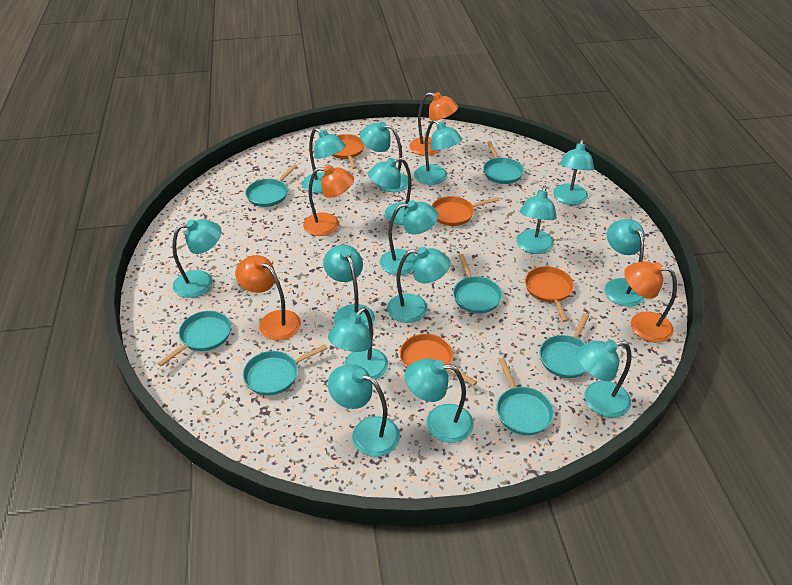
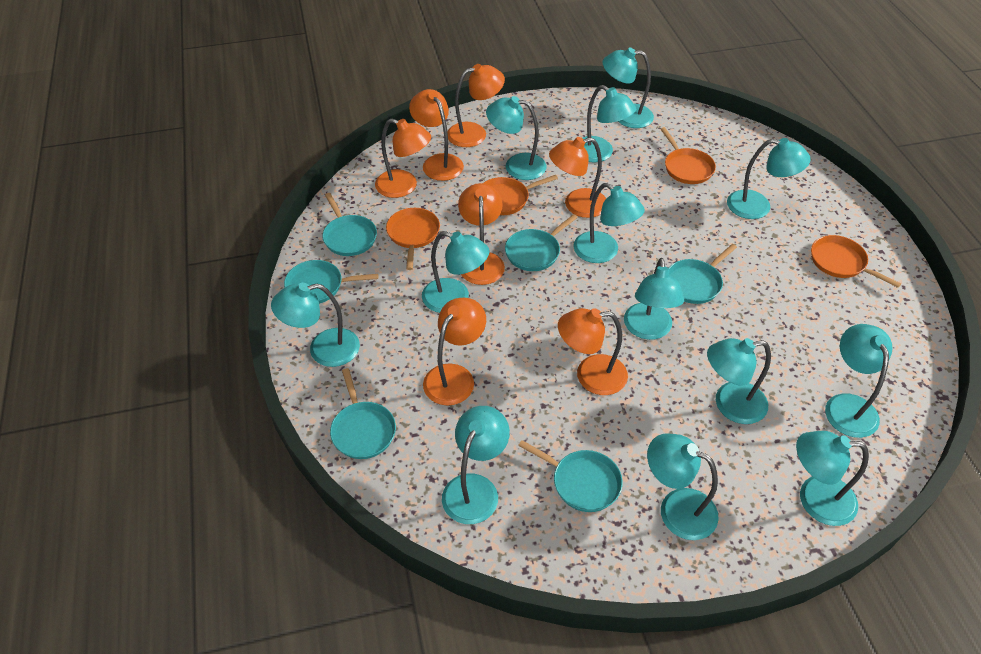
orange lamp: 4 -> 7
turquoise lamp: 15 -> 13
turquoise pan: 7 -> 6

